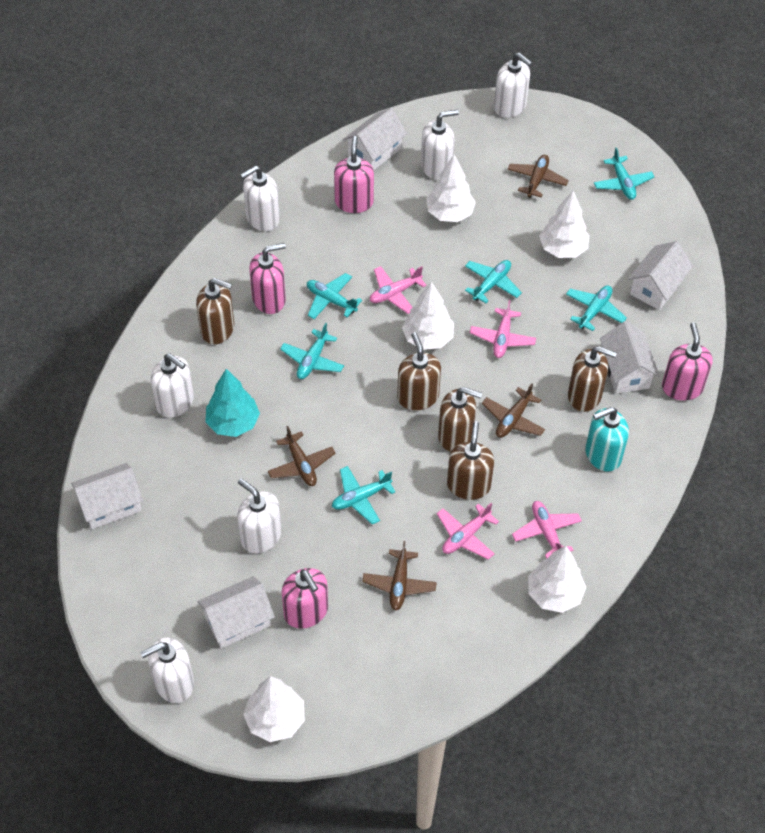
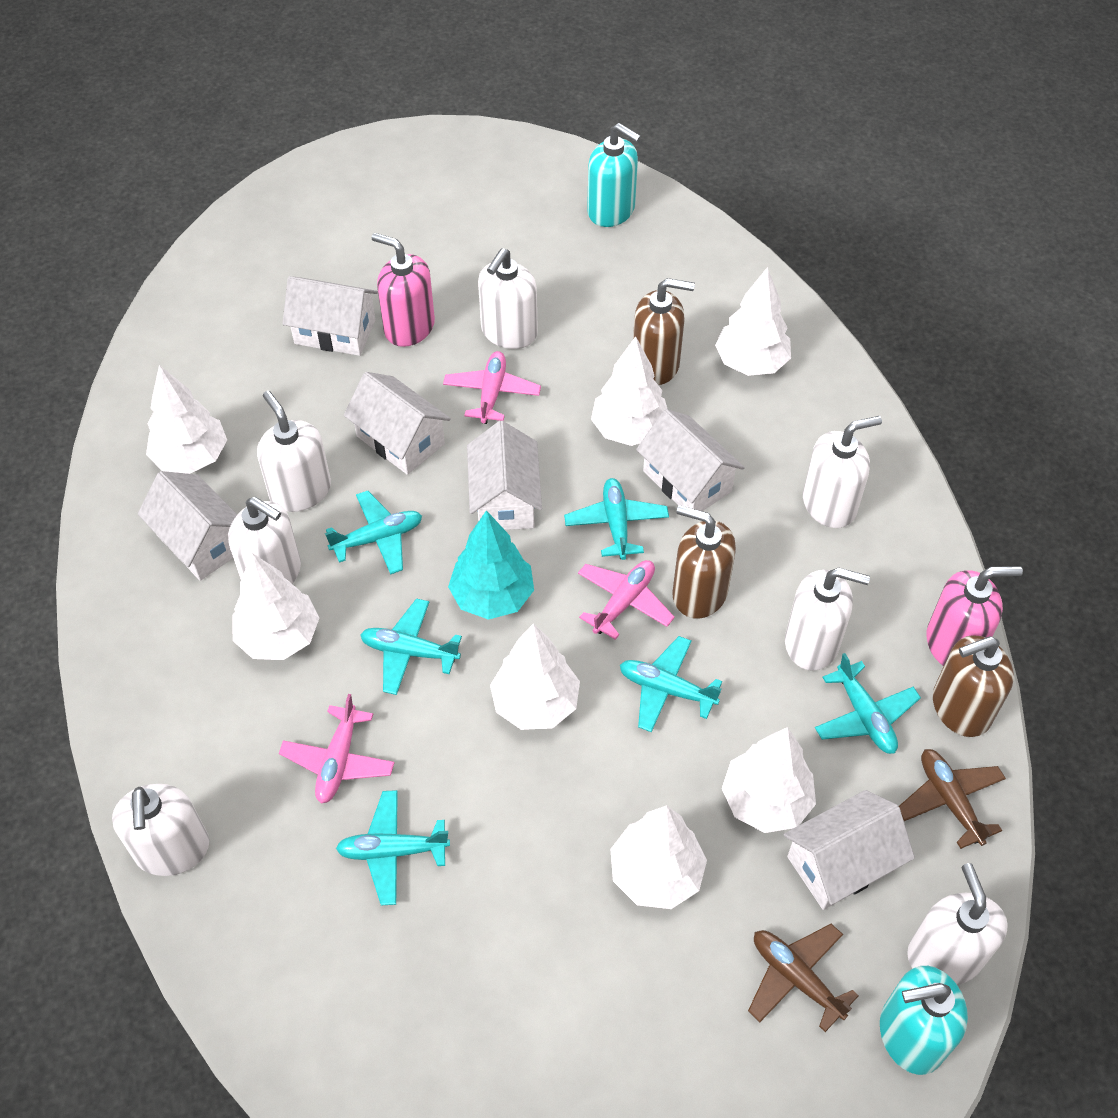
brown plane: 4 -> 2
brown soap dispenser: 5 -> 3
pink plane: 4 -> 3
pink soap dispenser: 4 -> 2
turquoise soap dispenser: 1 -> 2
white house: 5 -> 6
white soap dispenser: 6 -> 7
white tree: 5 -> 7

